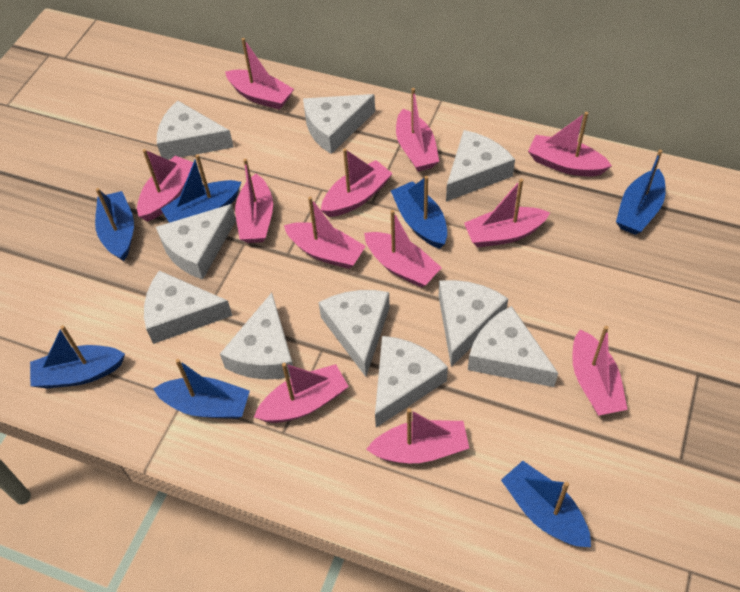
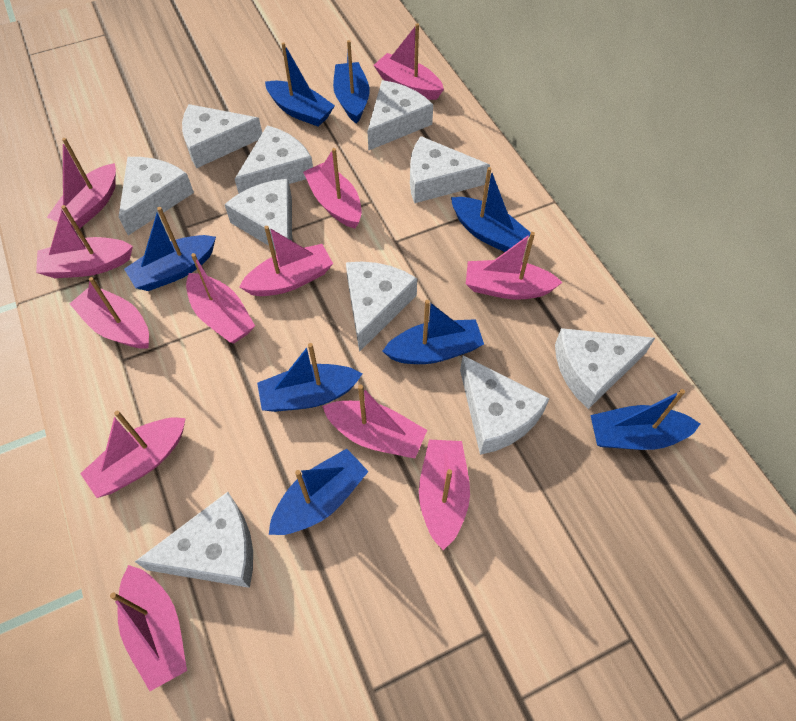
blue boat: 7 -> 8

